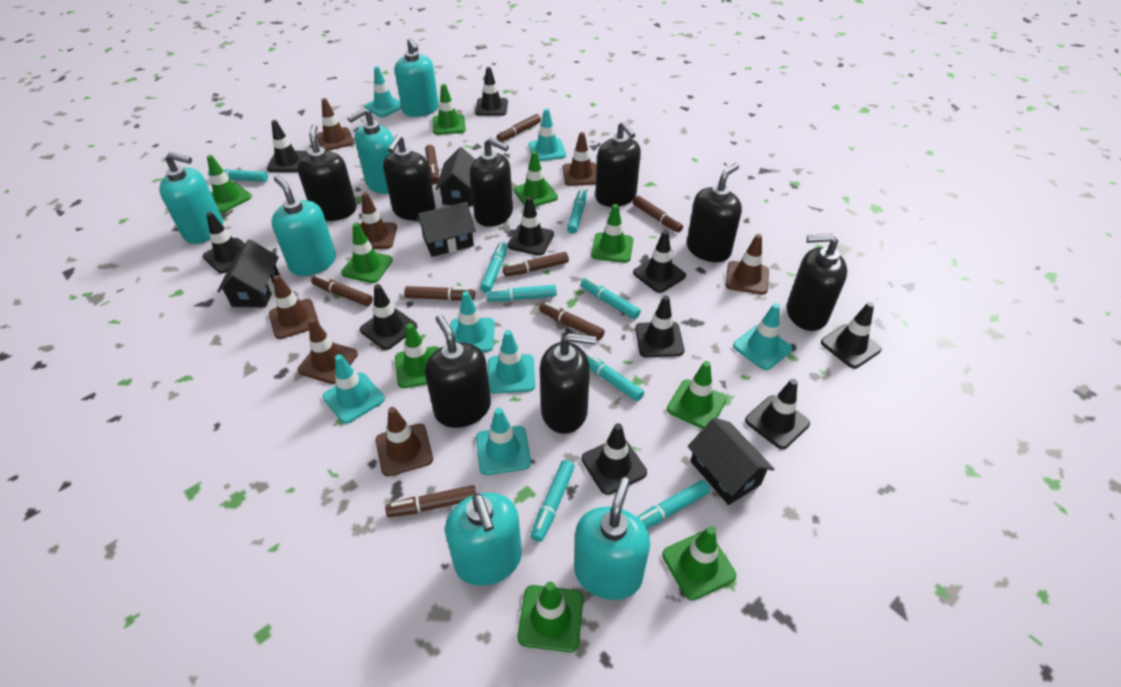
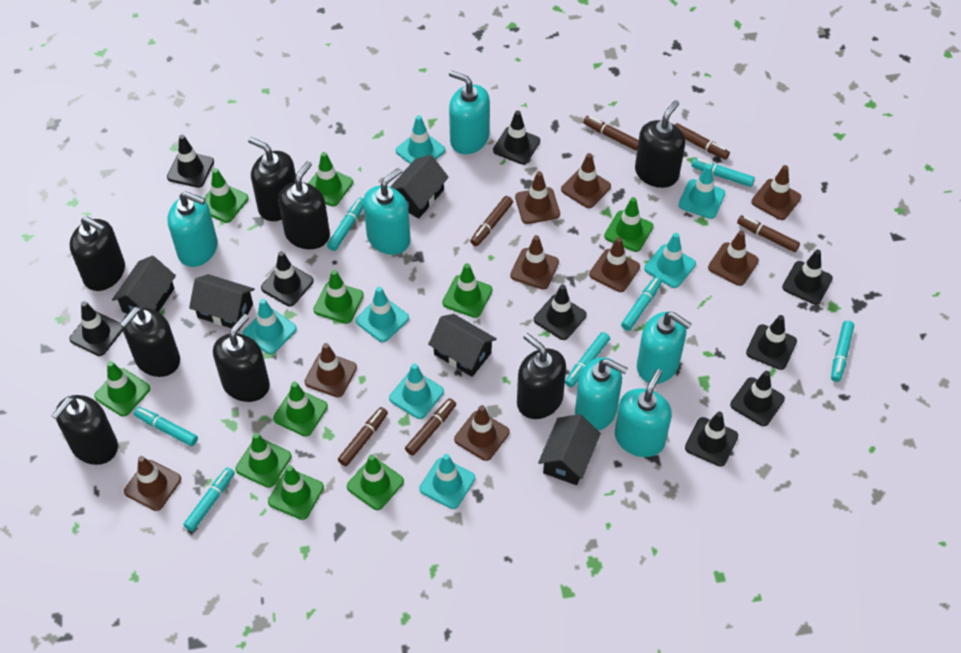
black house: 4 -> 5
black traffic cone: 10 -> 9
brown marker: 8 -> 6
brown traffic cone: 7 -> 9
green traffic cone: 9 -> 10
turquoise marker: 8 -> 7

